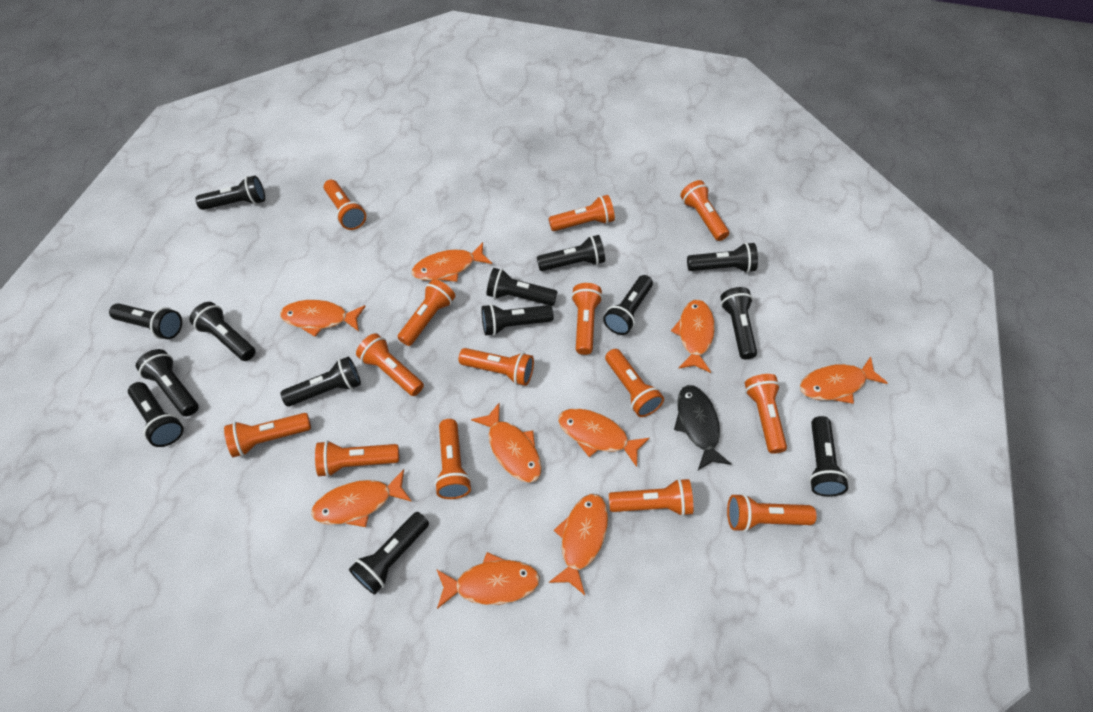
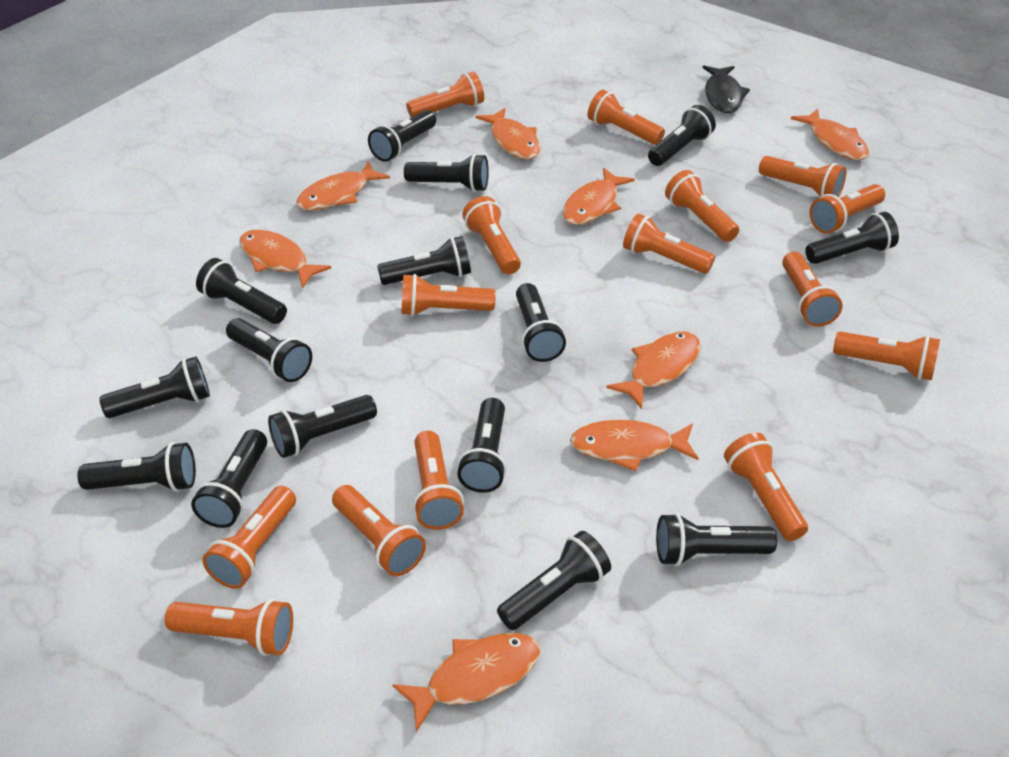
black flashlight: 14 -> 15
orange fish: 9 -> 8
orange flashlight: 14 -> 15

